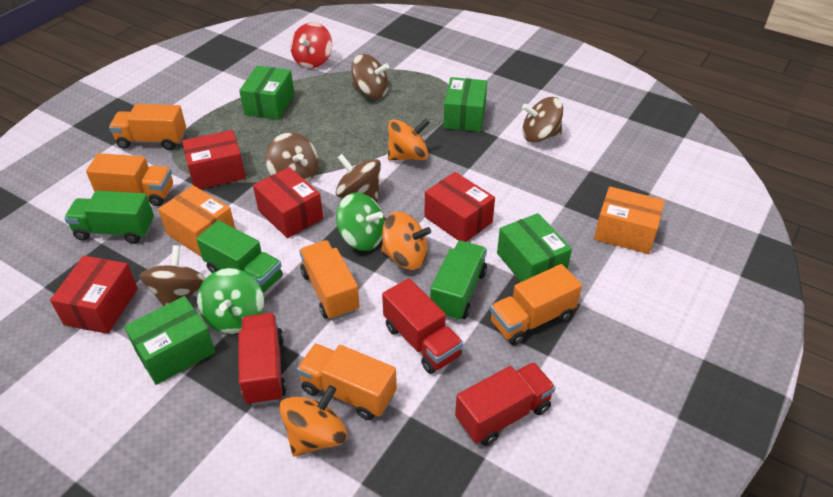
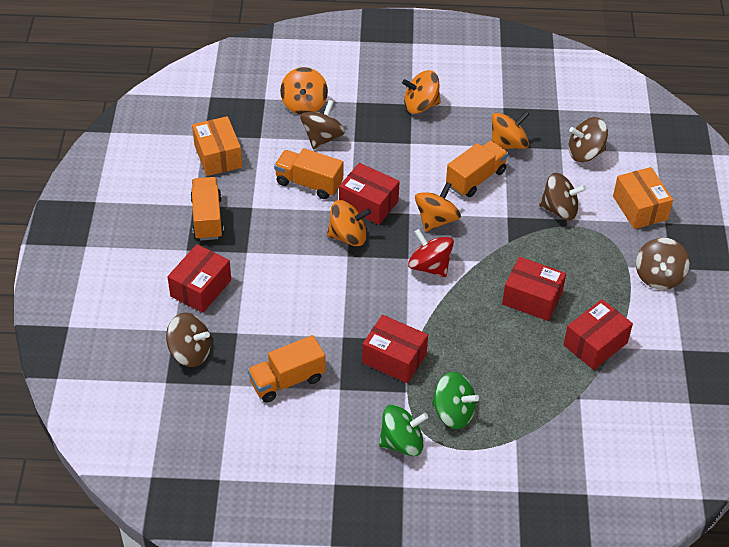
green box: 4 -> 0
green truck: 3 -> 0
orange spinning top: 3 -> 5
orange truck: 5 -> 4
red box: 4 -> 5
red truck: 3 -> 0

